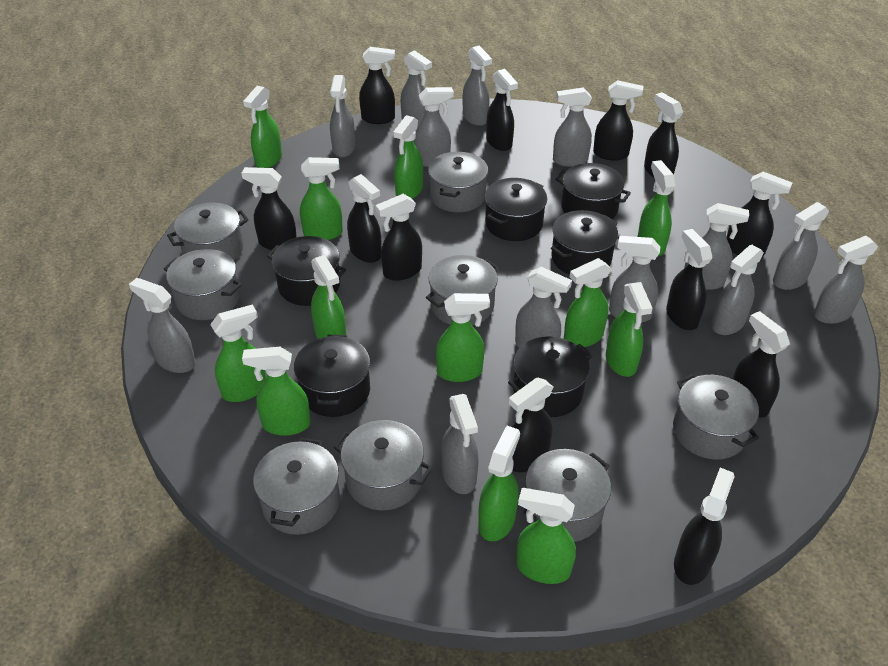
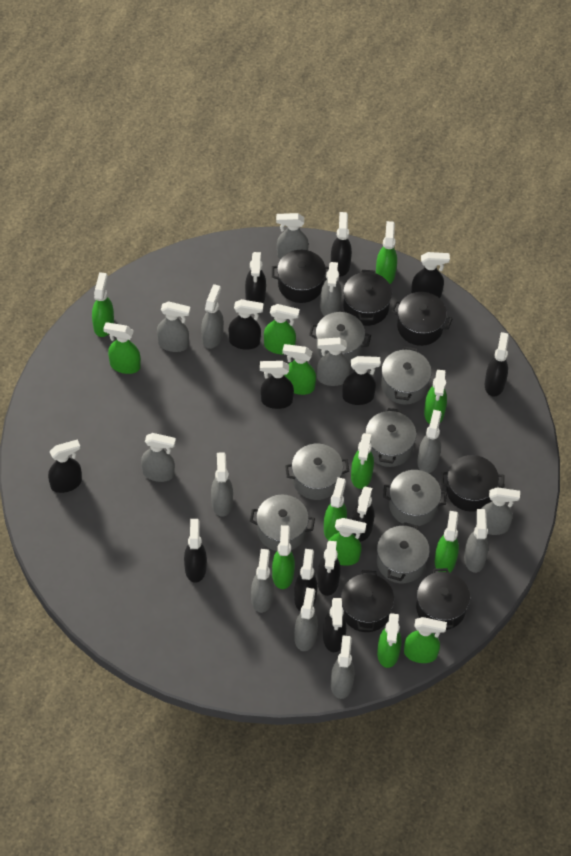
black spray bottle: 12 -> 13
green spray bottle: 12 -> 13
grey pot: 8 -> 7

